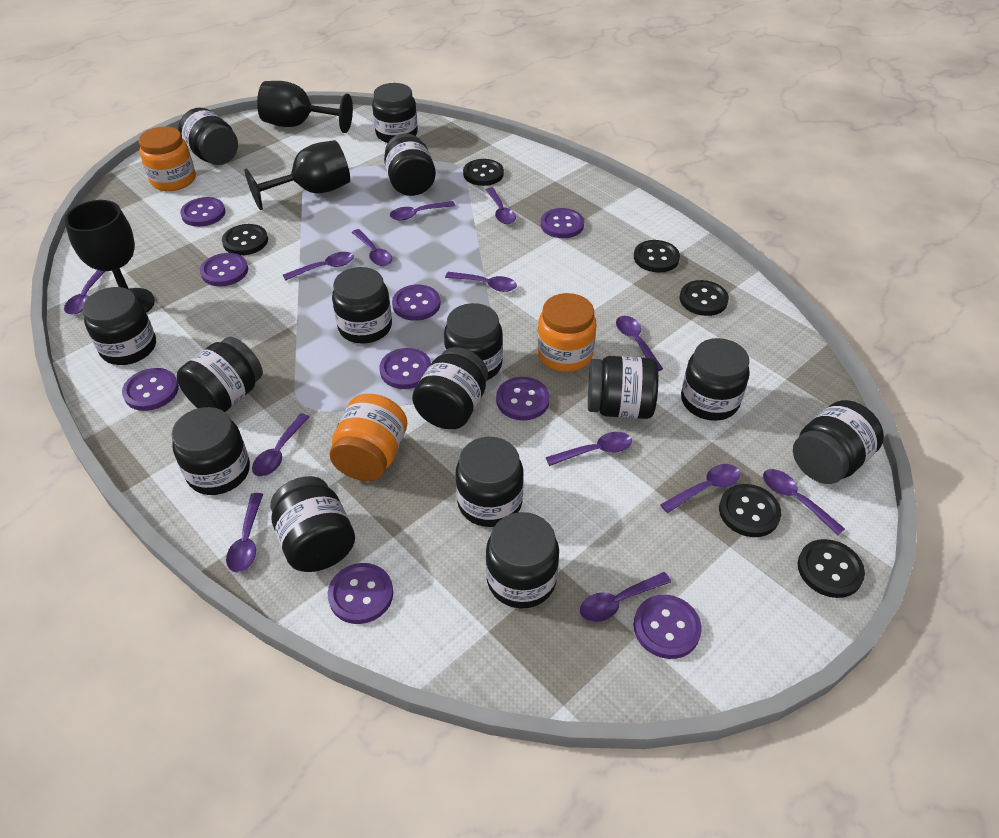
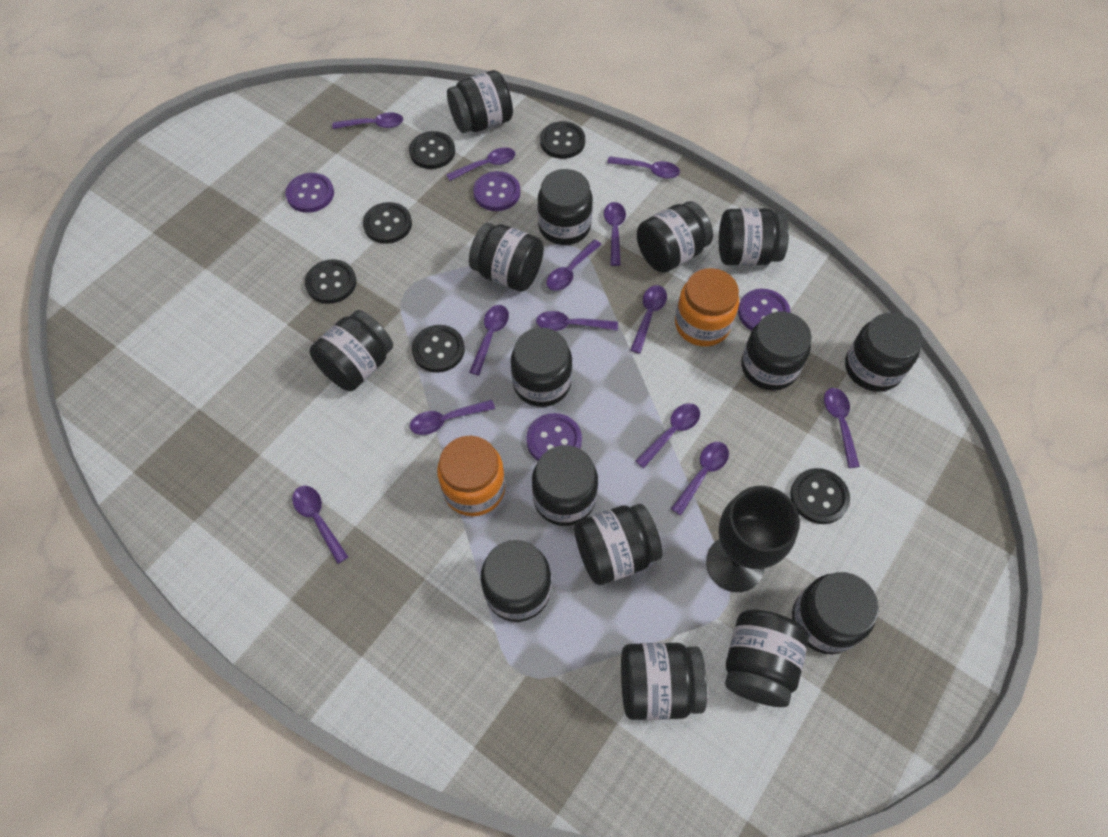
black goblet: 3 -> 1
orange jar: 3 -> 2
purple button: 9 -> 4

